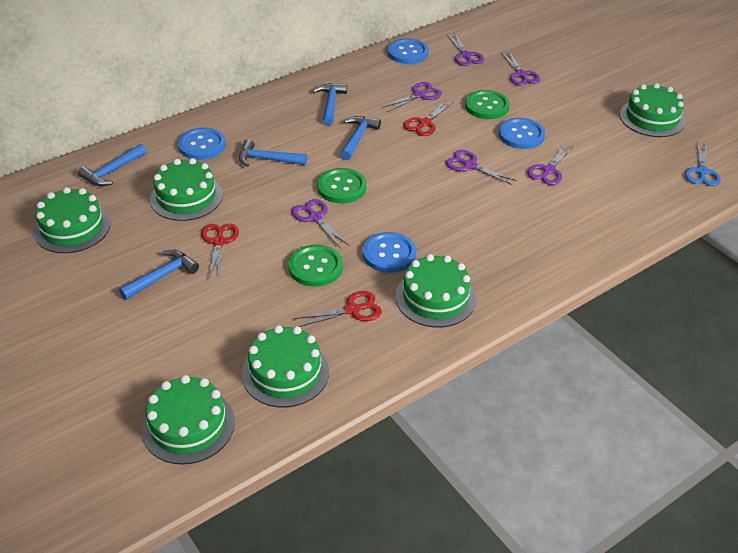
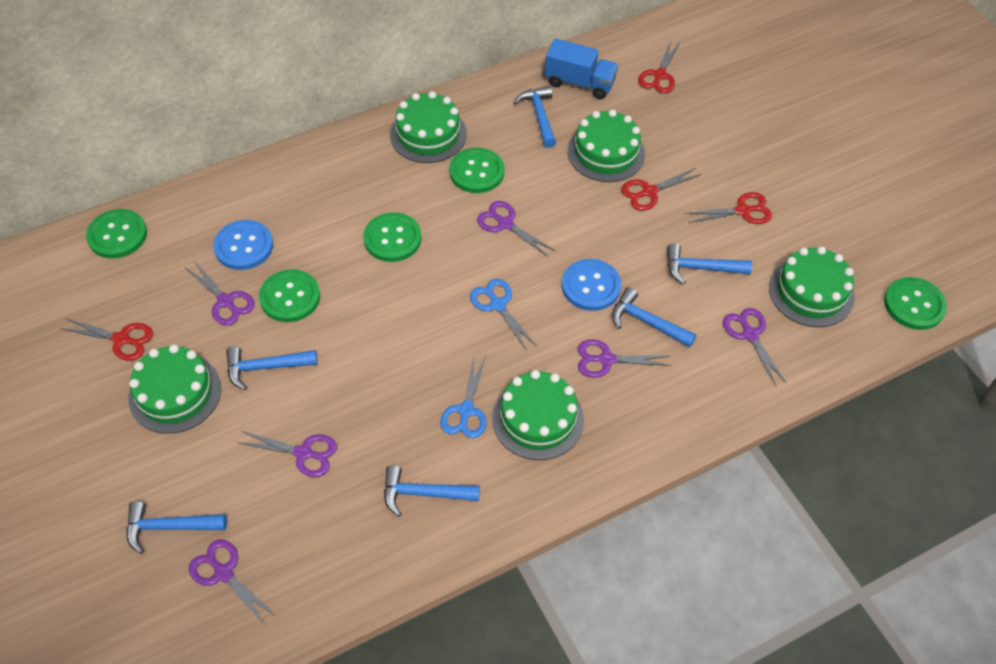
blue button: 4 -> 2
blue hammer: 5 -> 6
blue scissors: 1 -> 2
blue truck: 0 -> 1
green button: 3 -> 5
green cake: 6 -> 5
red scissors: 3 -> 4

